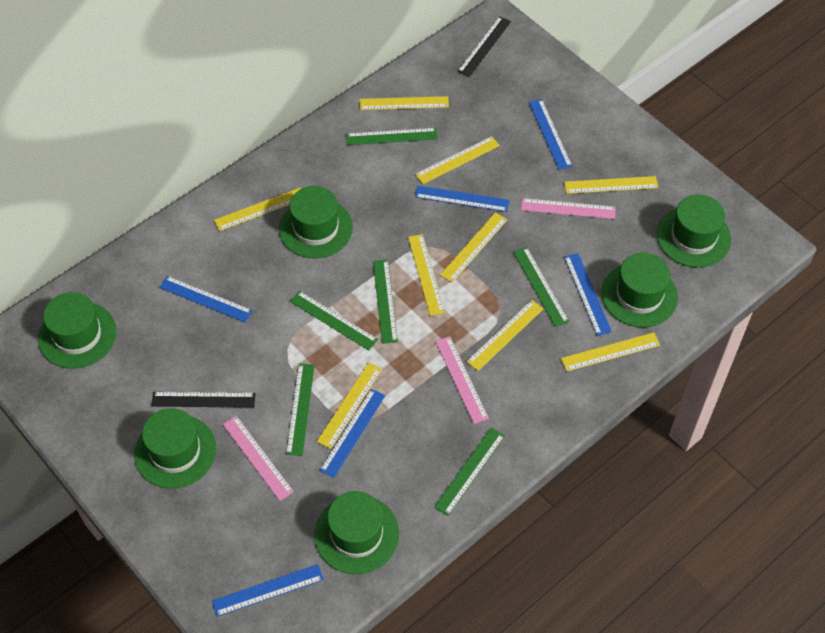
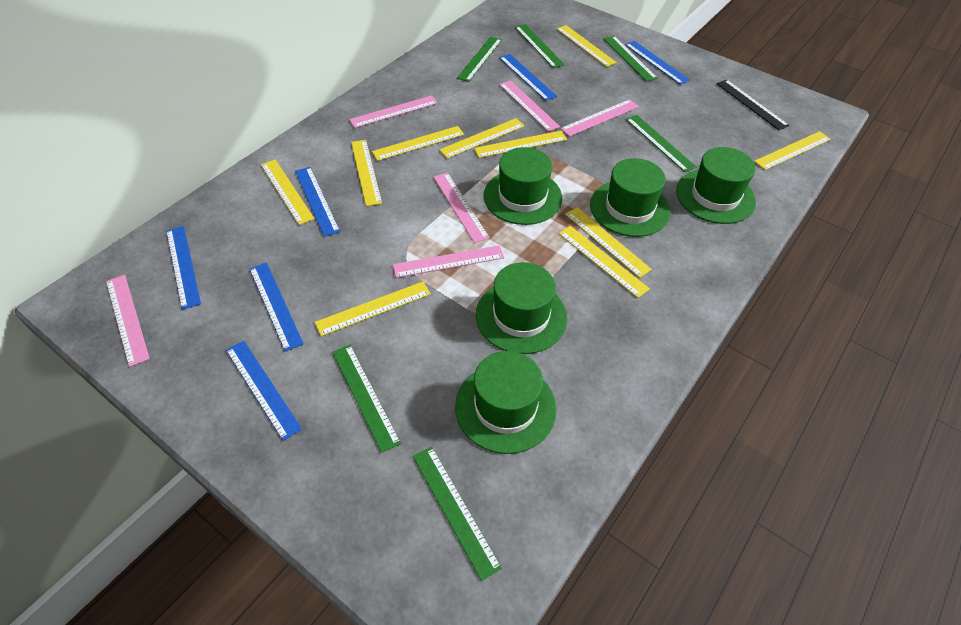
black ruler: 2 -> 1
green hat: 6 -> 5
pink ruler: 3 -> 6
yellow ruler: 9 -> 10

